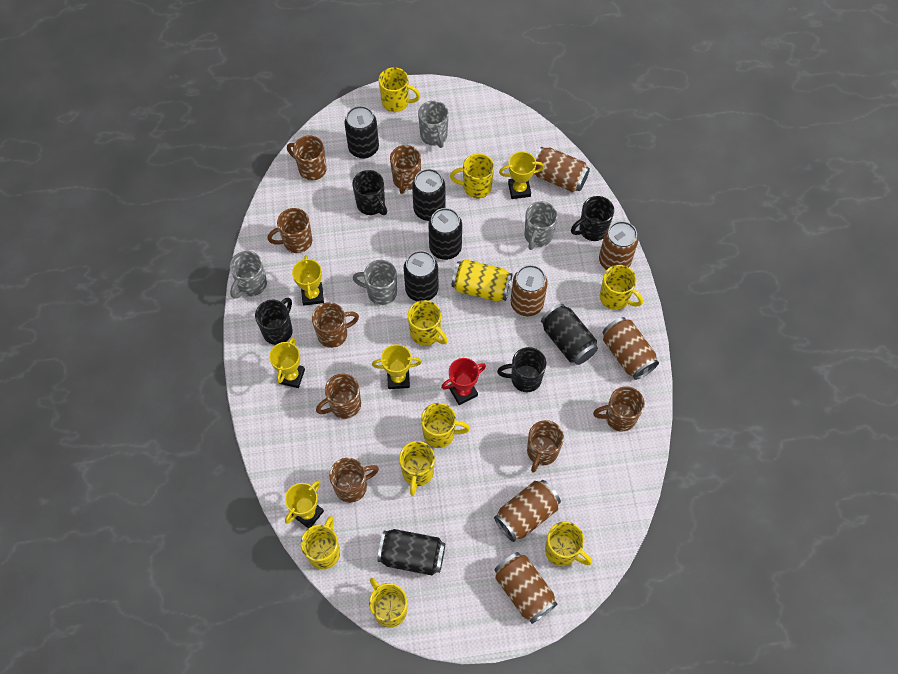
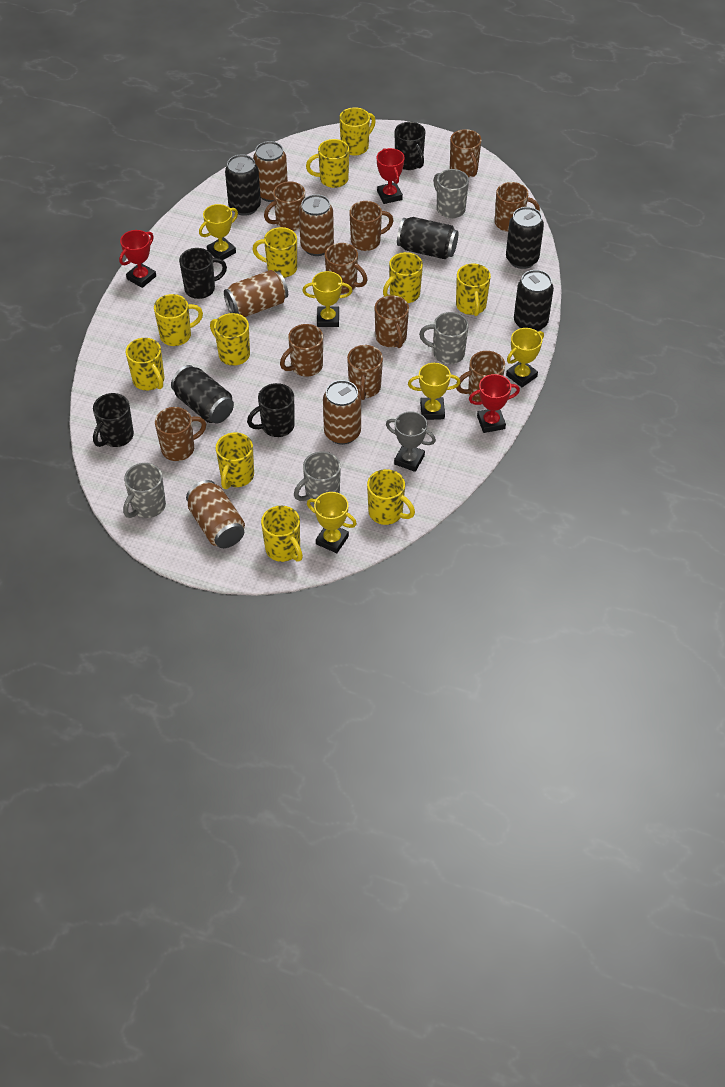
black can: 6 -> 5
brown can: 6 -> 5
brown mug: 8 -> 10
grey trophy: 0 -> 1
red trophy: 1 -> 3
yellow can: 1 -> 0
yellow mug: 9 -> 11

